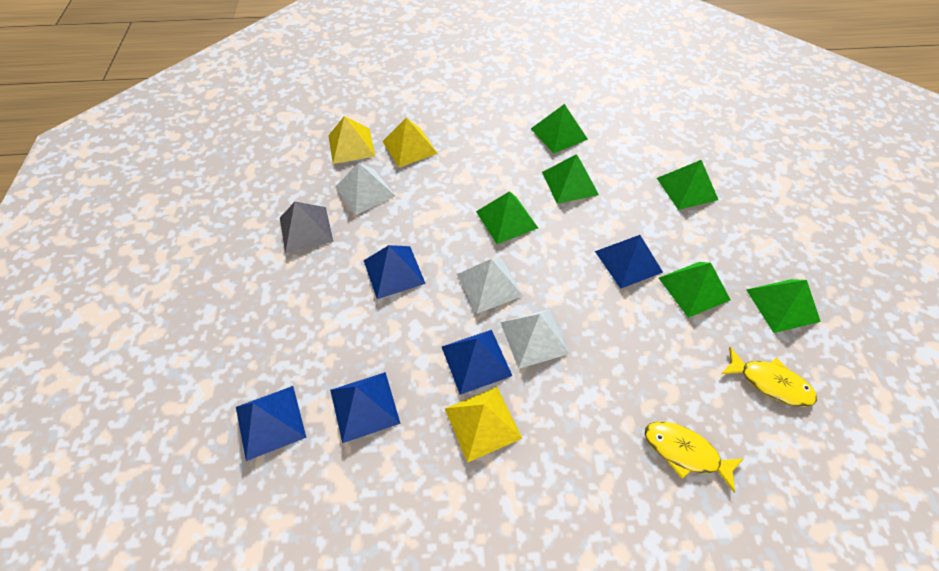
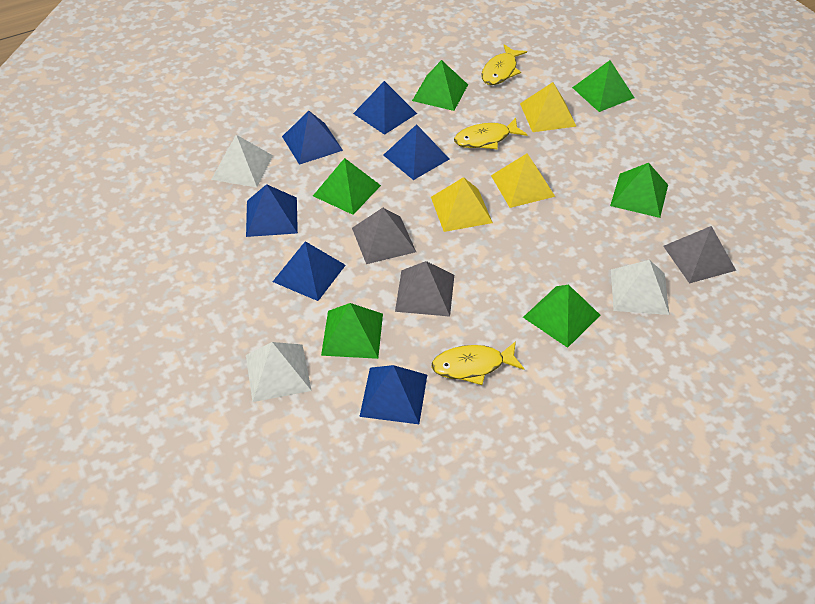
blue pyramid: 5 -> 6
grey pyramid: 1 -> 3
yellow fish: 2 -> 3

